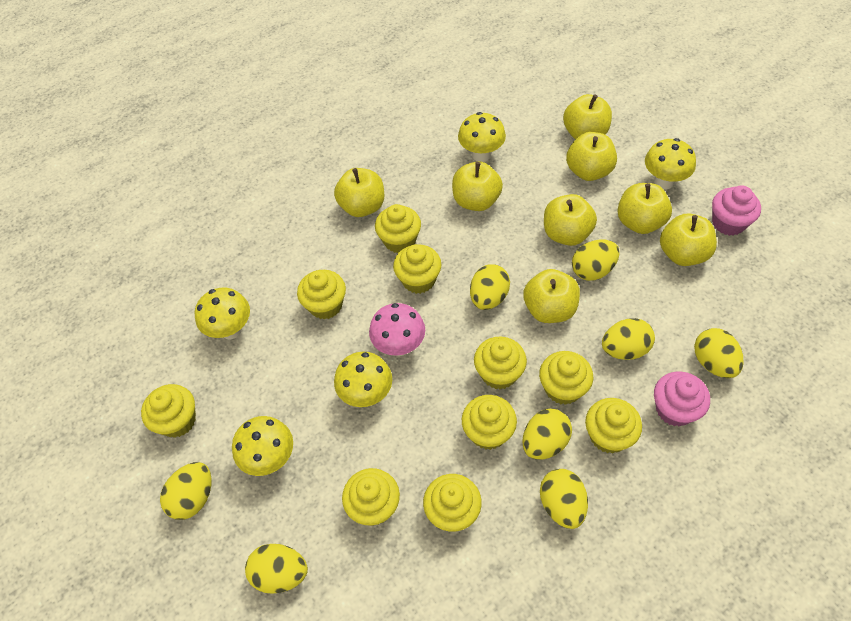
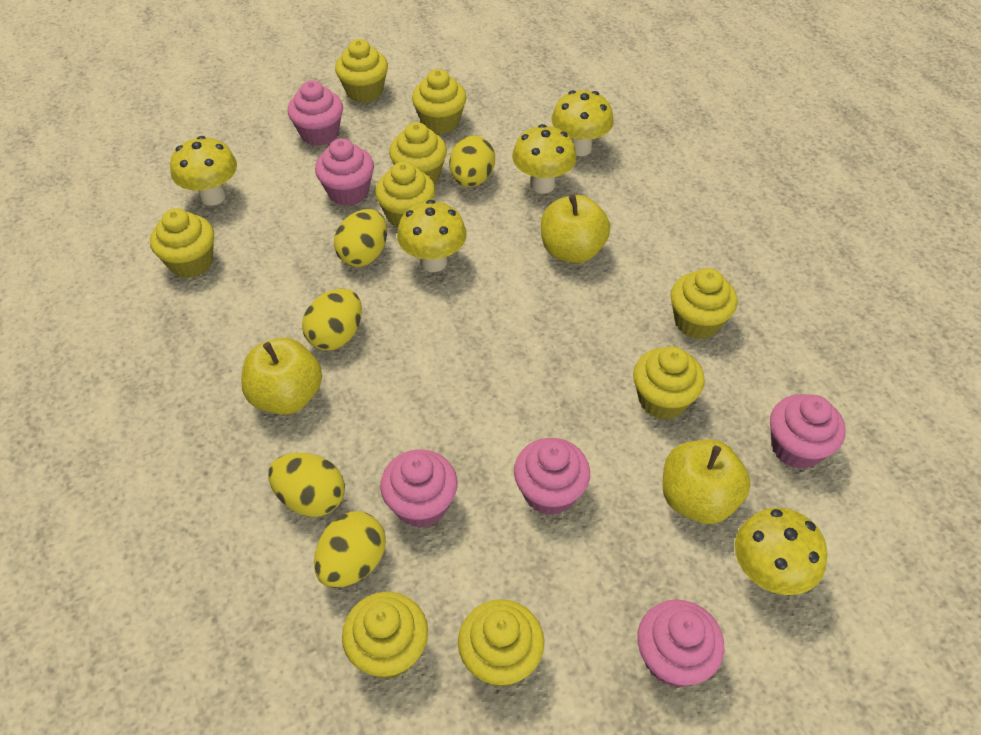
pink cupcake: 2 -> 6
pink mushroom: 1 -> 0
yellow apple: 8 -> 3
yellow cupcake: 10 -> 9
yellow egg: 8 -> 5

